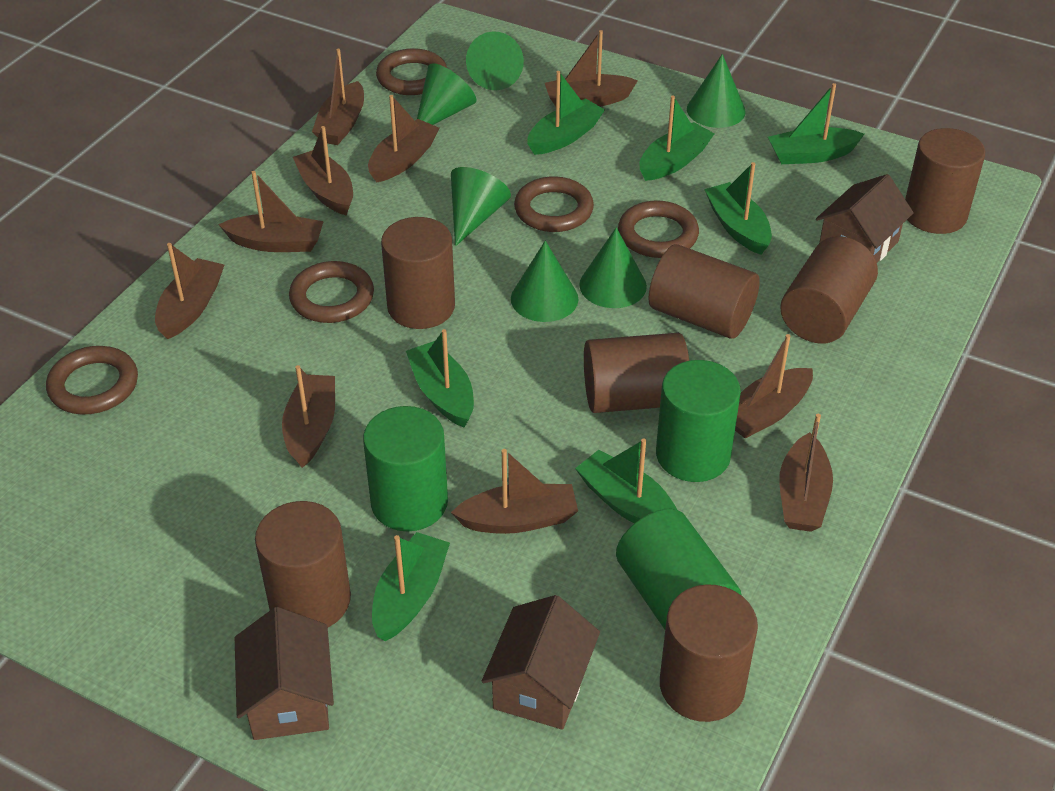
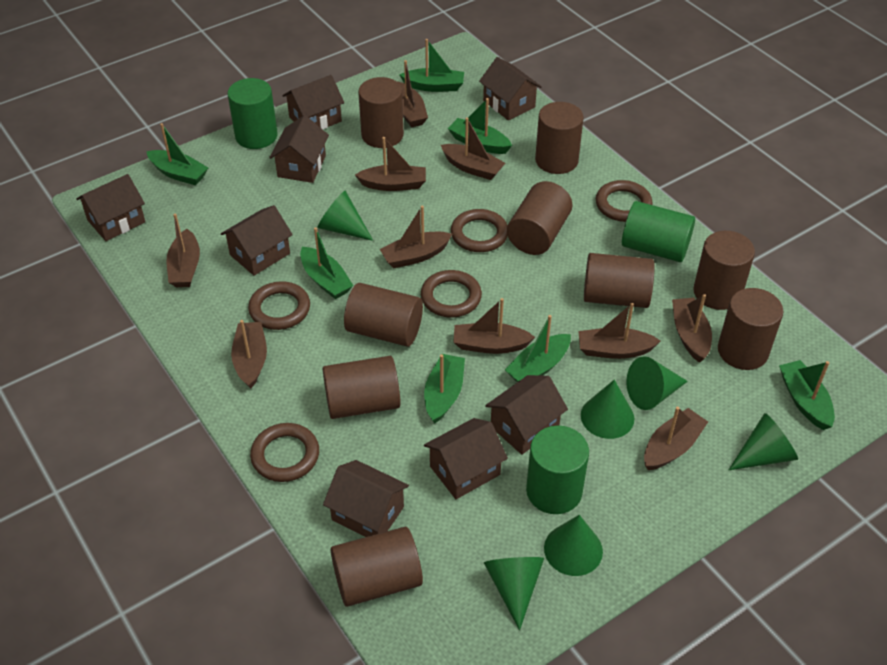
brown cylinder: 7 -> 9
brown house: 3 -> 8

